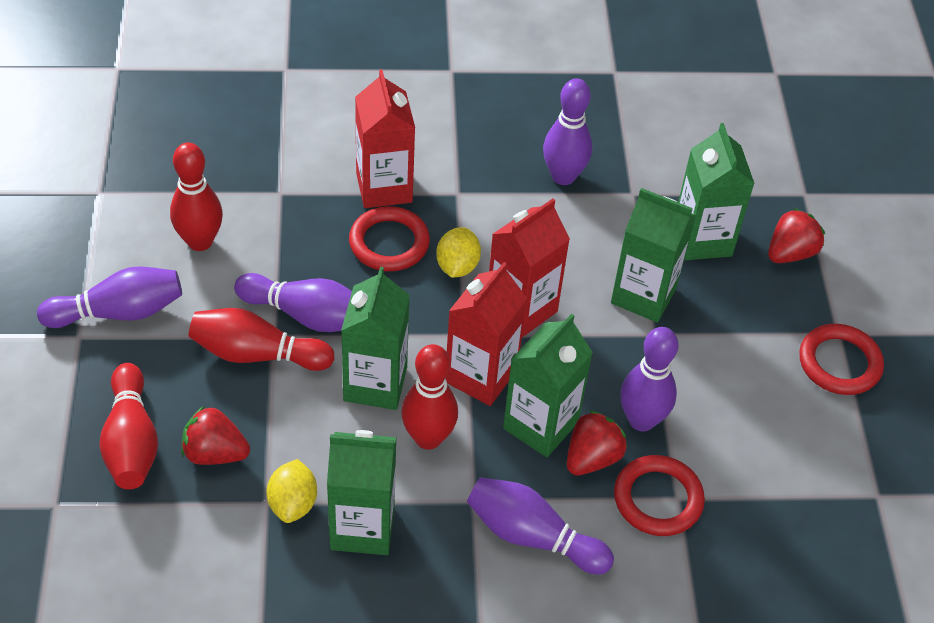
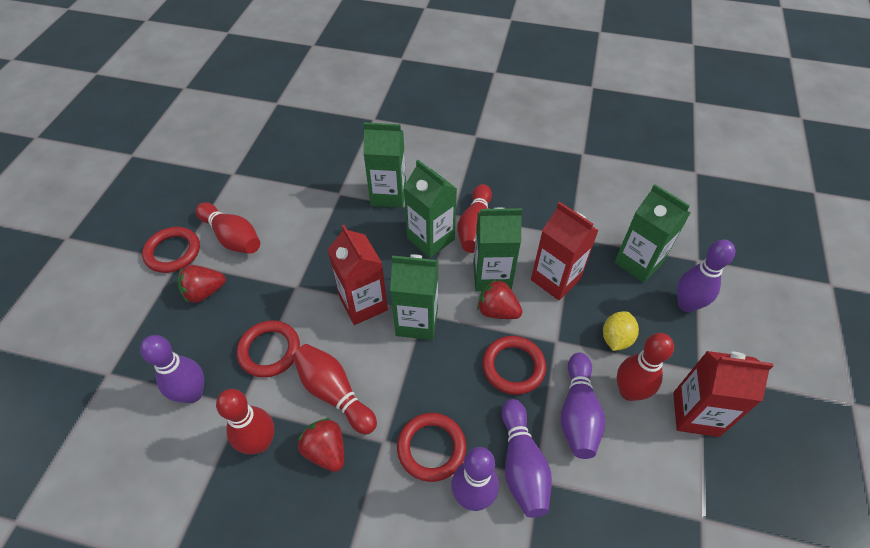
red bowling pin: 4 -> 5
red ring: 3 -> 4
yellow lemon: 2 -> 1

